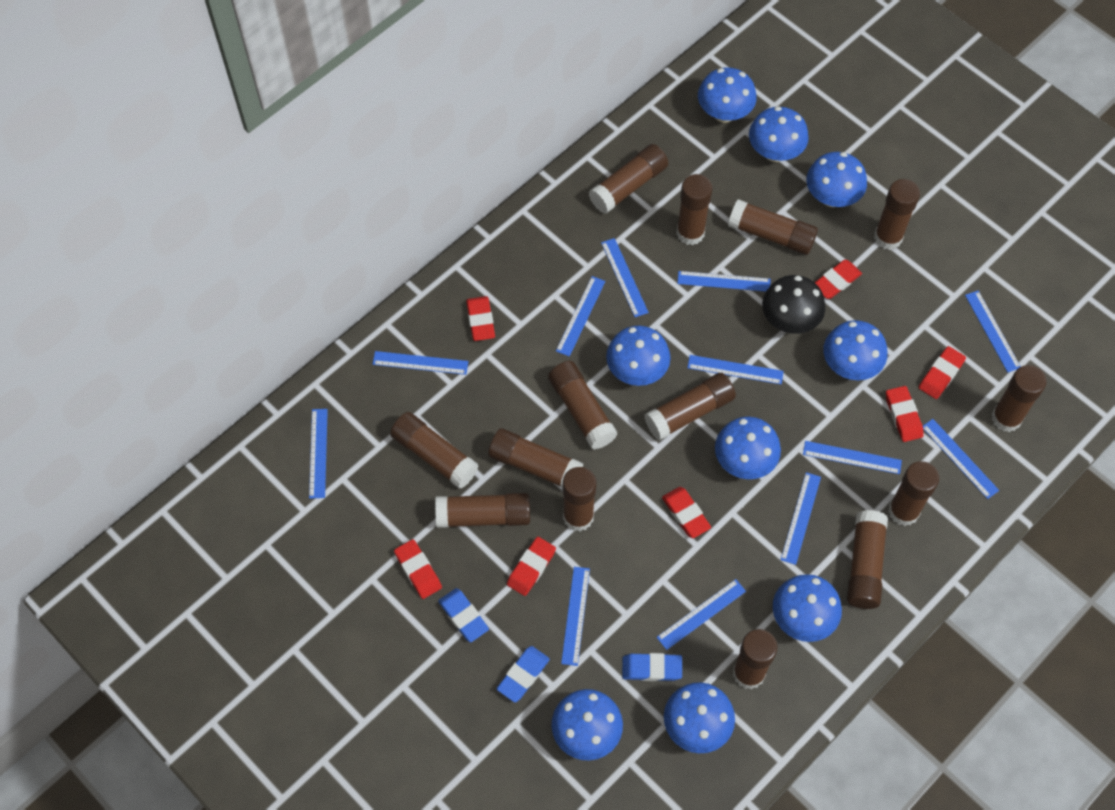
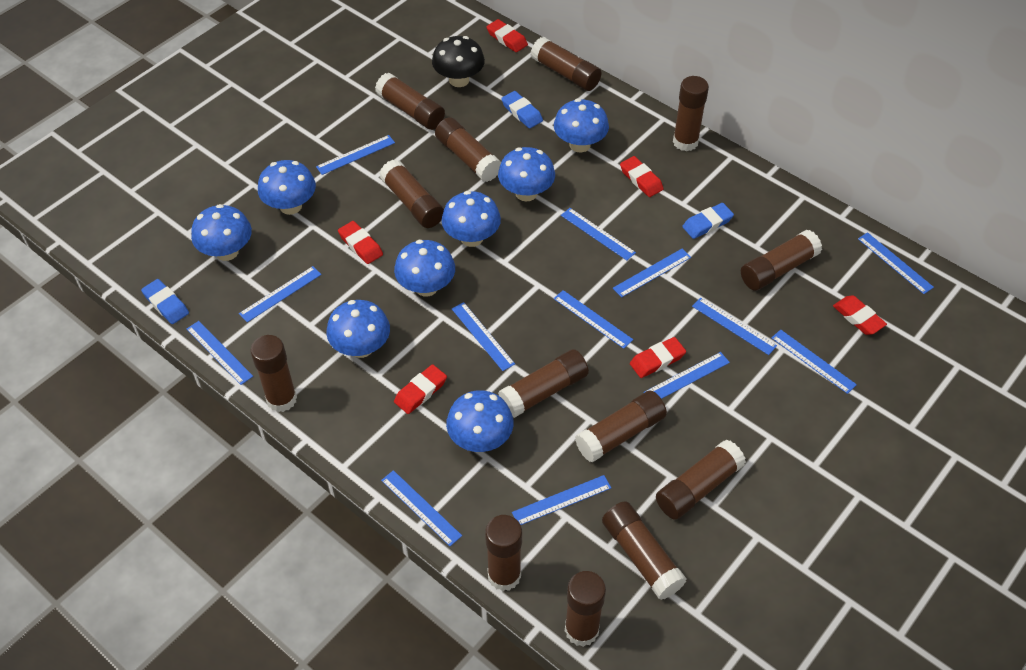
blue mushroom: 9 -> 8
blue ruler: 12 -> 13
brown glue stick: 14 -> 13
red eraser: 7 -> 6

